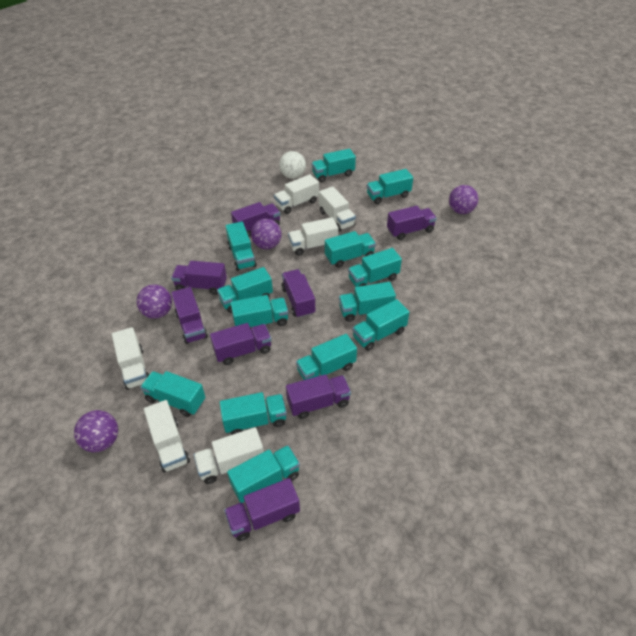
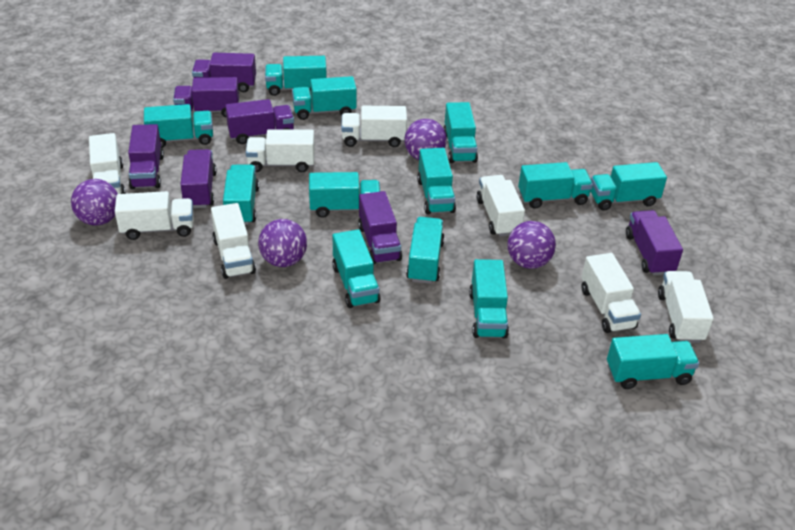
purple truck: 8 -> 7
white ball: 1 -> 0
white truck: 6 -> 8

